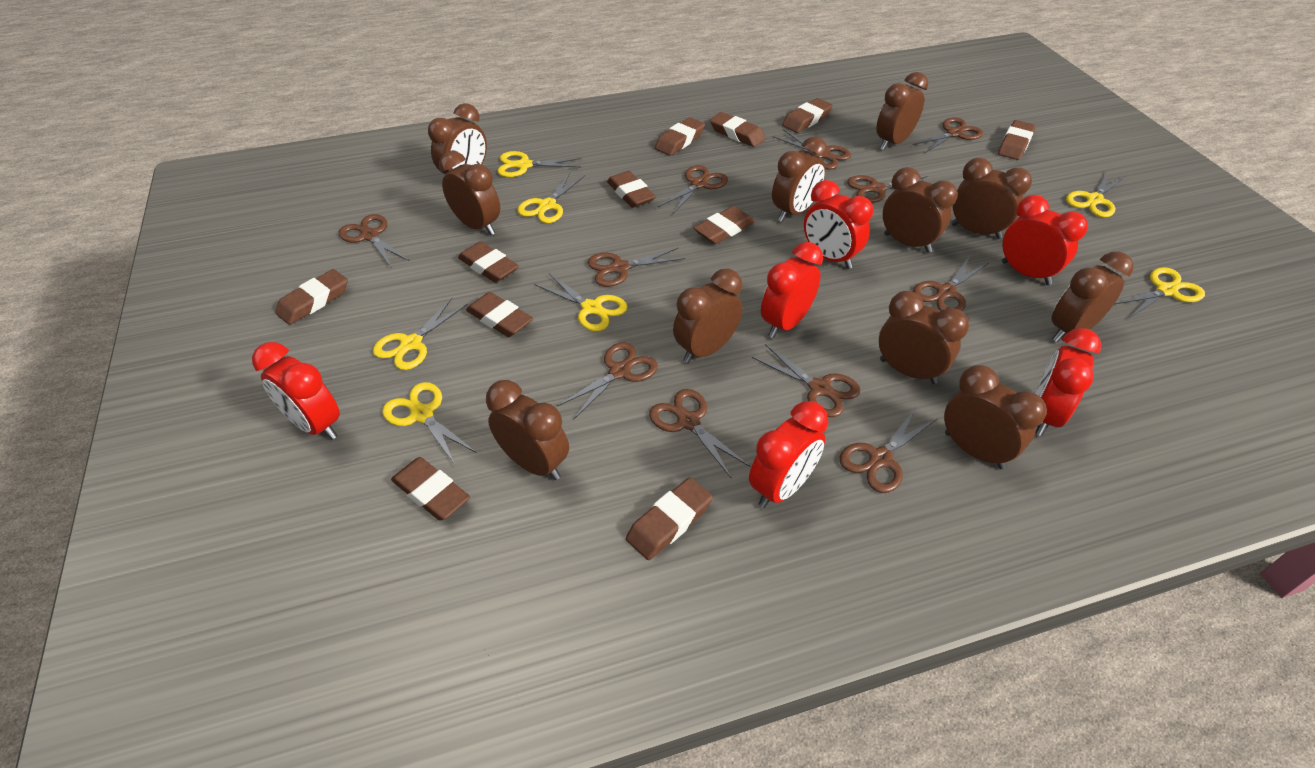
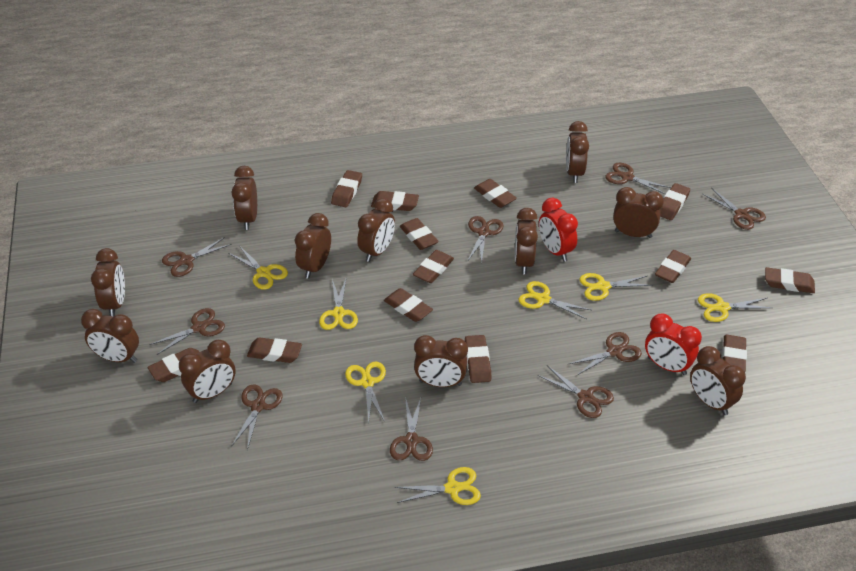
brown eraser: 11 -> 13
brown scissors: 11 -> 9
red clock: 6 -> 2

